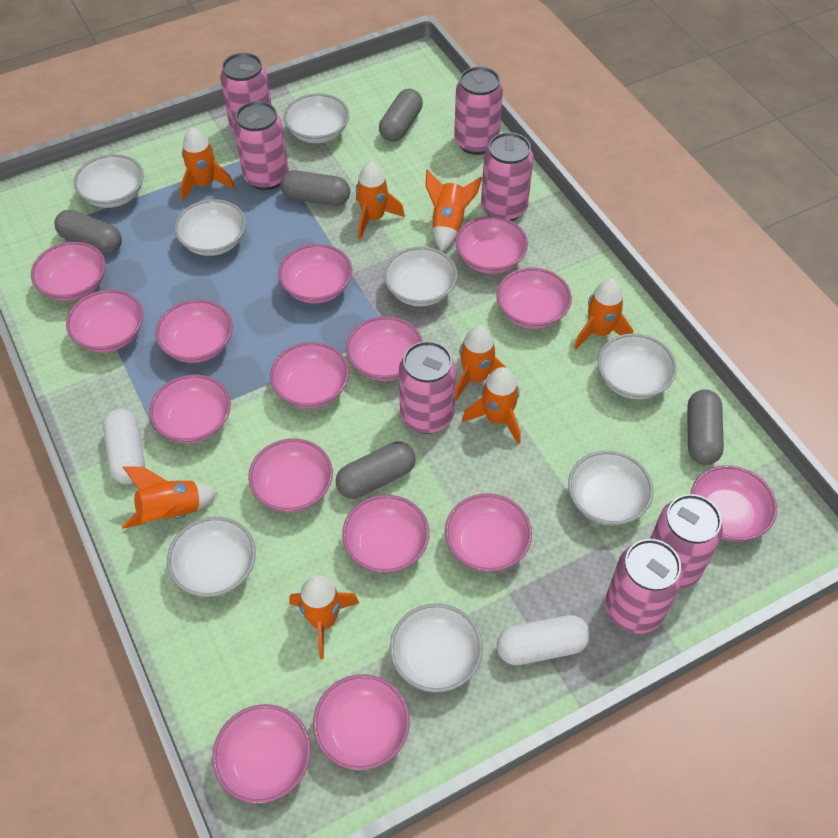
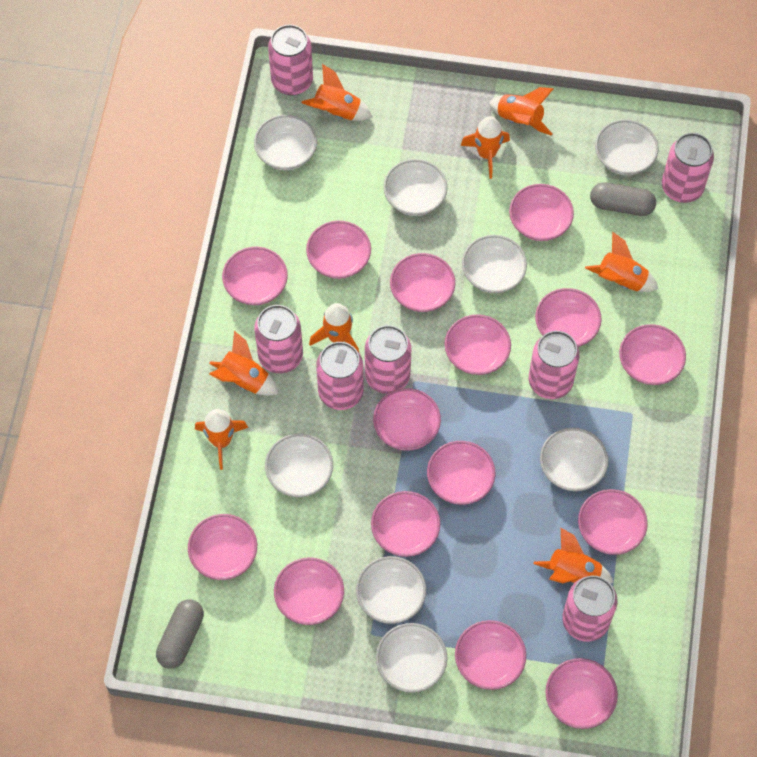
grey capsule: 5 -> 2
white capsule: 2 -> 0

